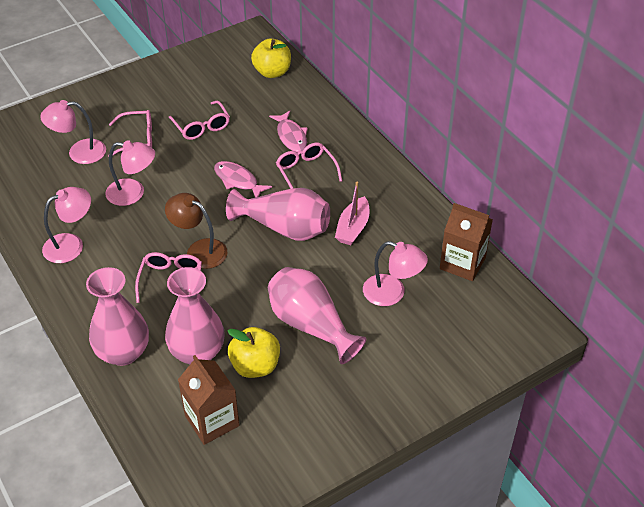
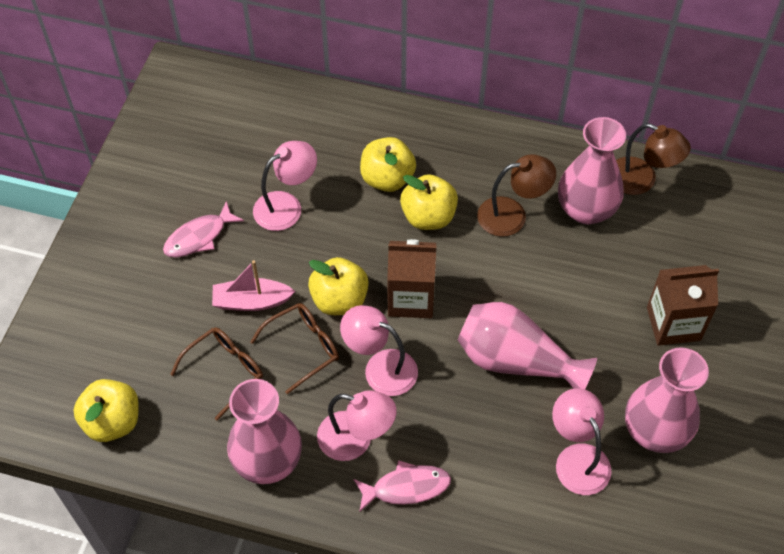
brown glasses: 0 -> 2
brown lamp: 1 -> 2
pink glasses: 4 -> 0
yellow apple: 2 -> 4

